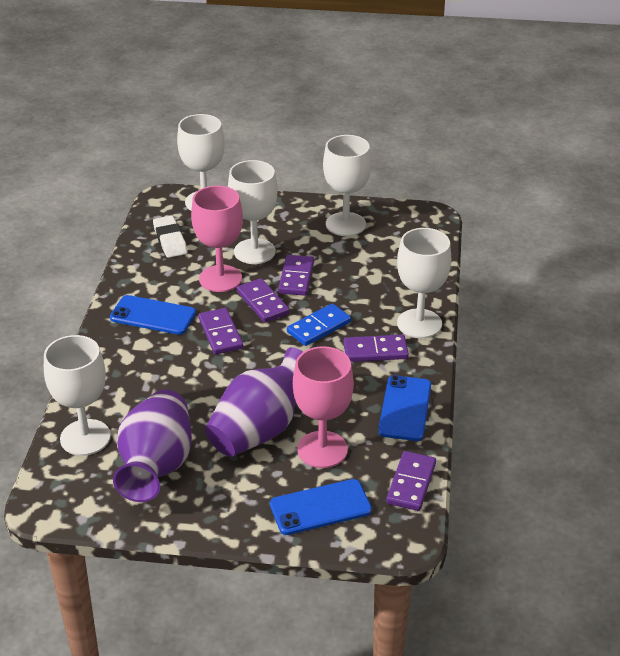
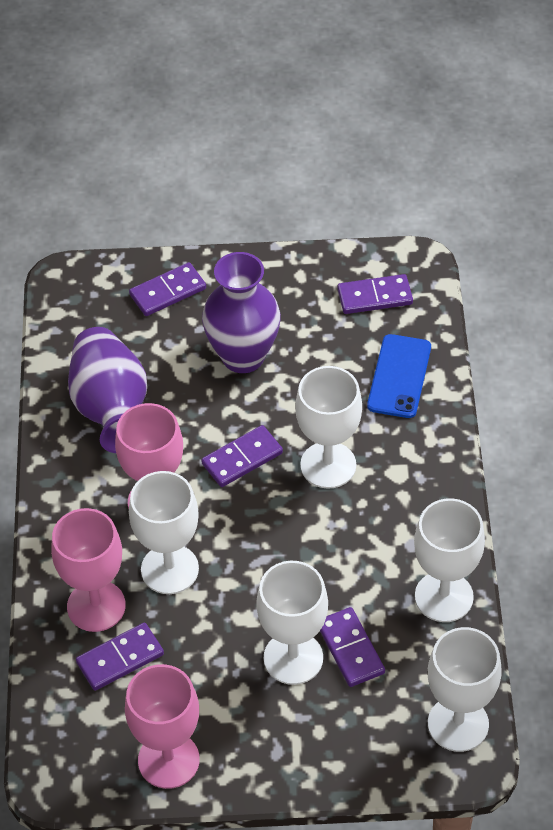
blue domino: 1 -> 0
blue phone: 3 -> 1
pink goblet: 2 -> 3
white eraser: 1 -> 0

